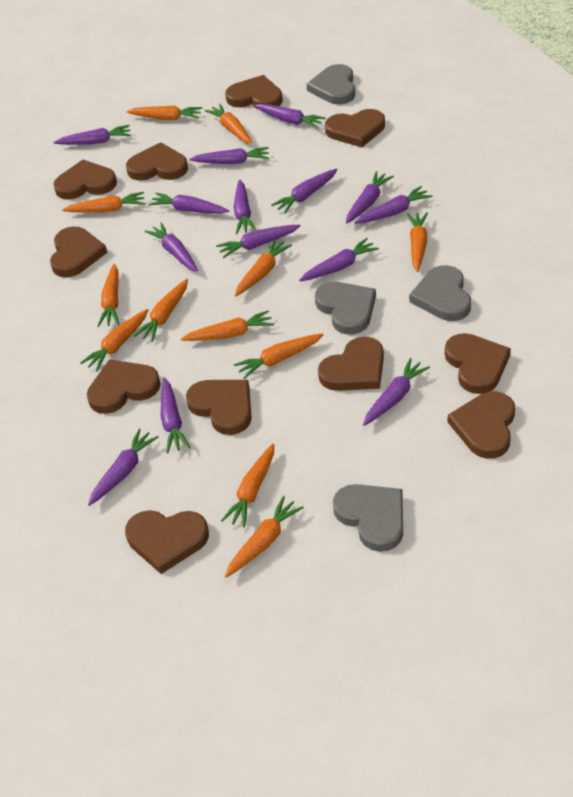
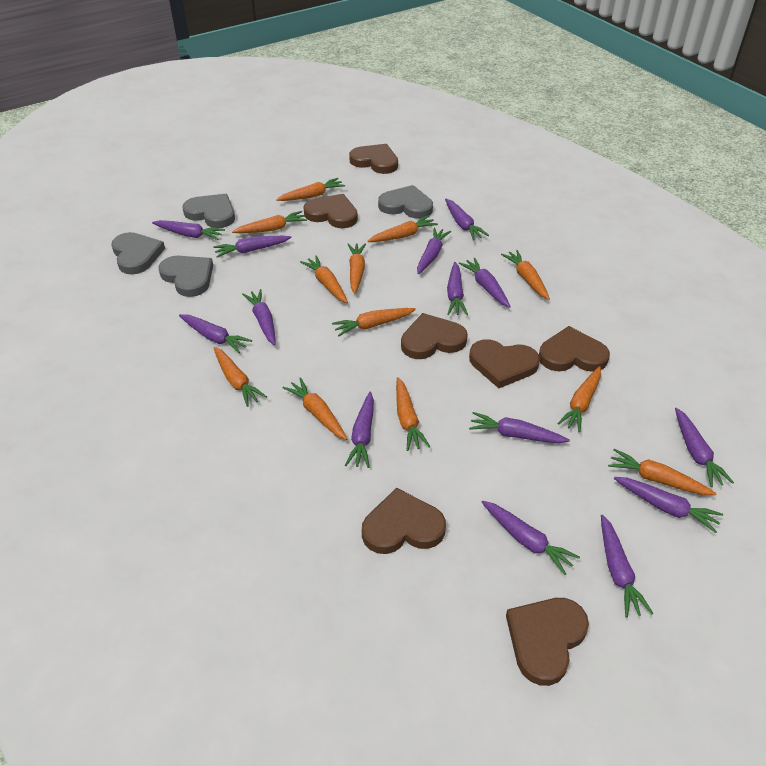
brown heart: 11 -> 7

